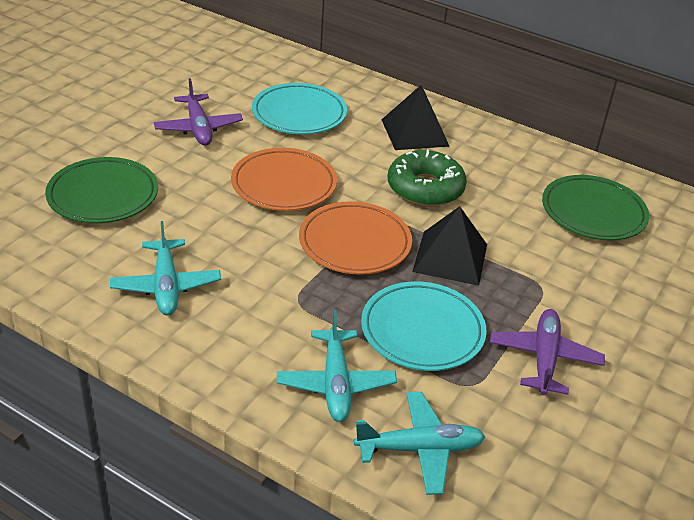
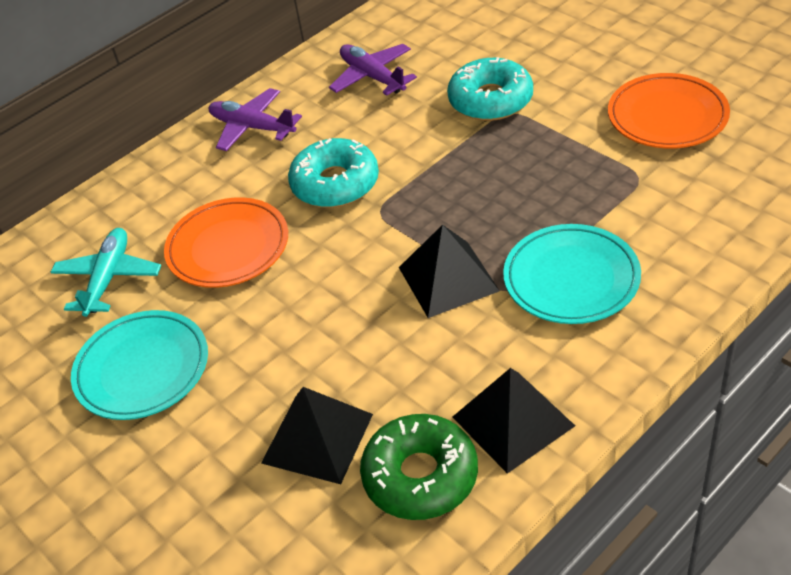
black pyramid: 2 -> 3
green plate: 2 -> 0
turquoise donut: 0 -> 2
turquoise plane: 3 -> 1

